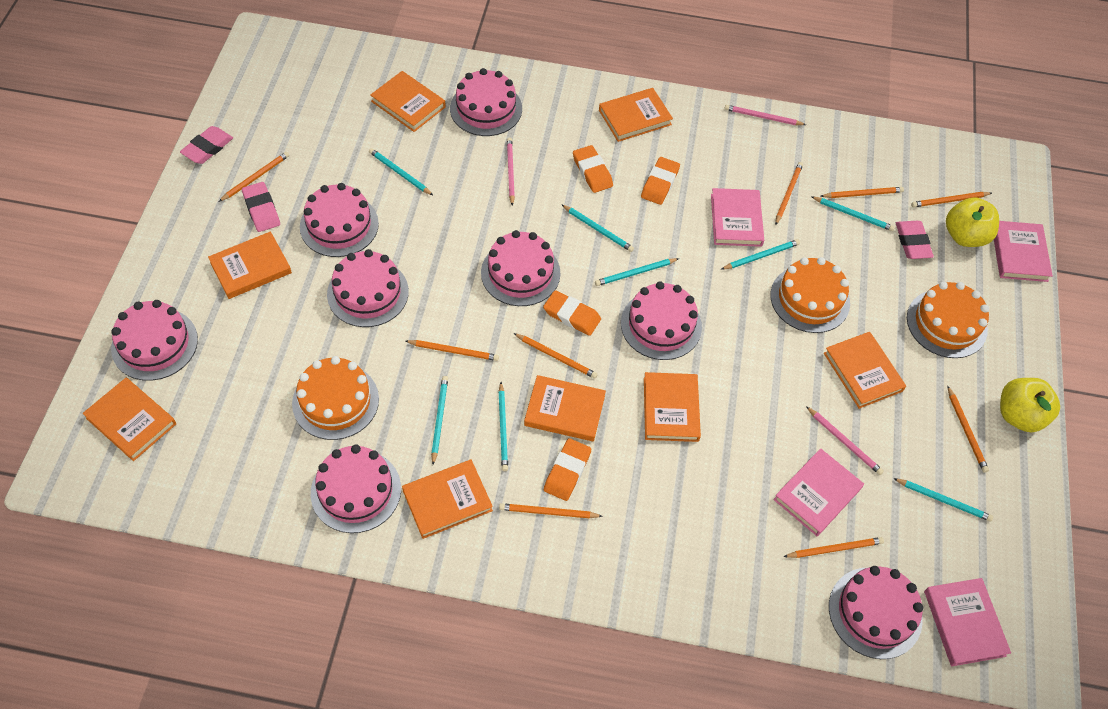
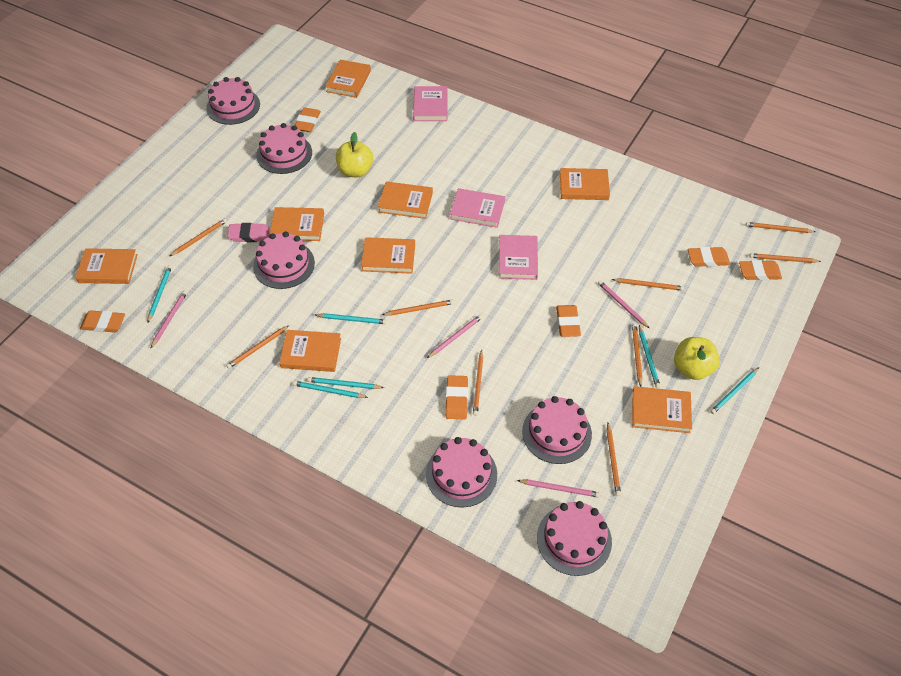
orange cake: 3 -> 0
orange eraser: 4 -> 6
pink book: 4 -> 3
pink cake: 8 -> 6
pink eraser: 3 -> 1
pink pencil: 3 -> 4
turquoise pencil: 8 -> 6

